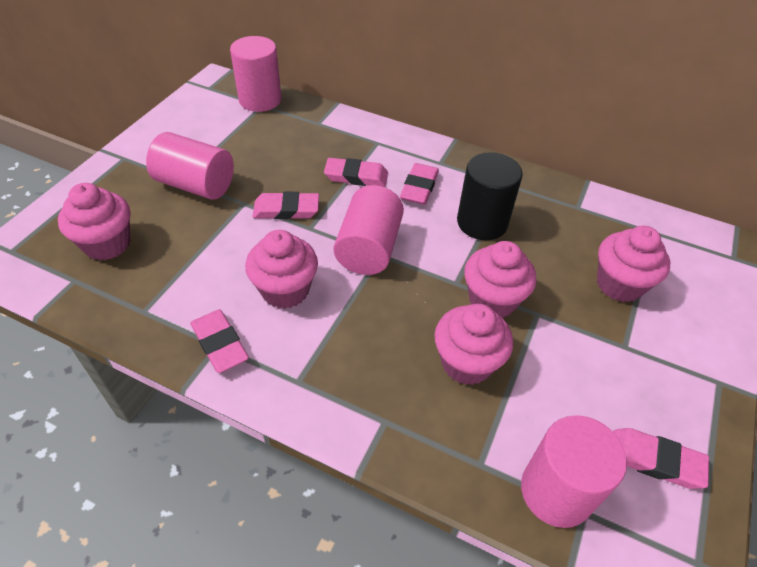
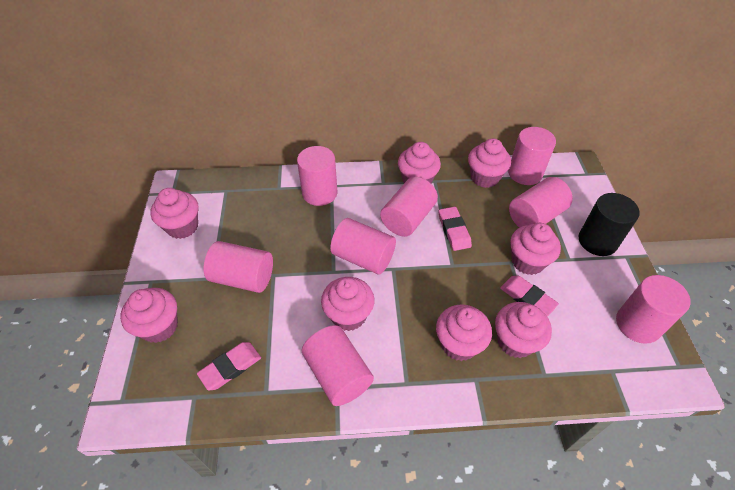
pink cupcake: 5 -> 8
pink cylinder: 4 -> 8
pink eraser: 5 -> 3

